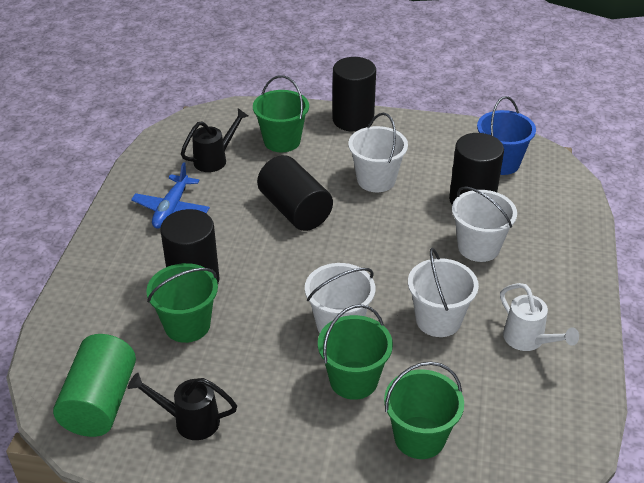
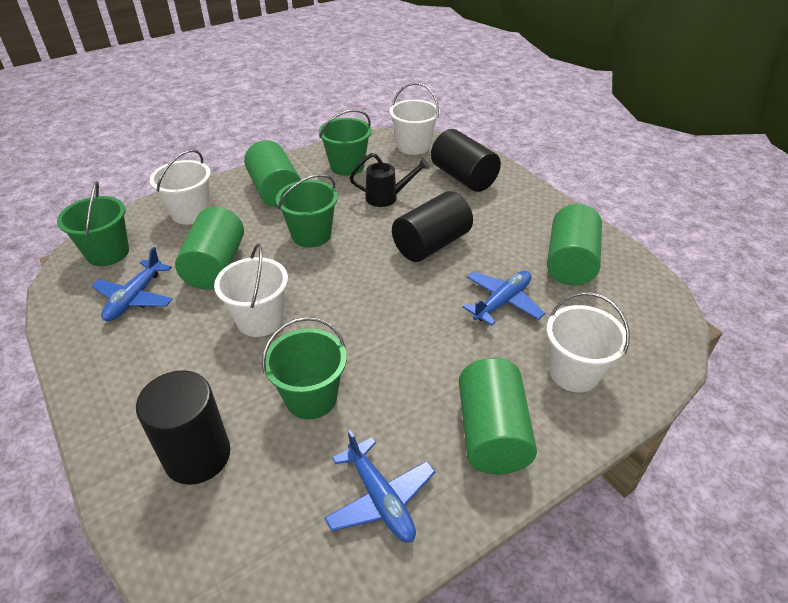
black cylinder: 4 -> 3
black watering can: 2 -> 1
blue bucket: 1 -> 0
blue plane: 1 -> 3
green cylinder: 1 -> 4
white watering can: 1 -> 0

